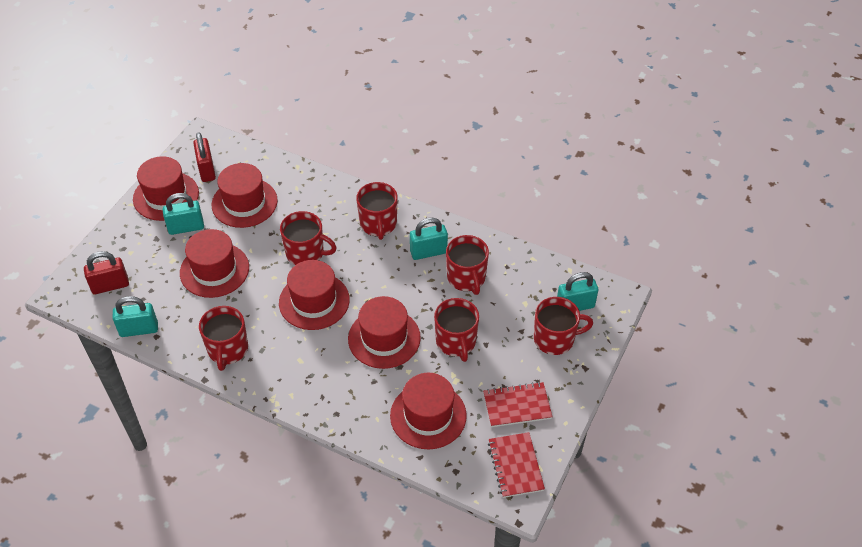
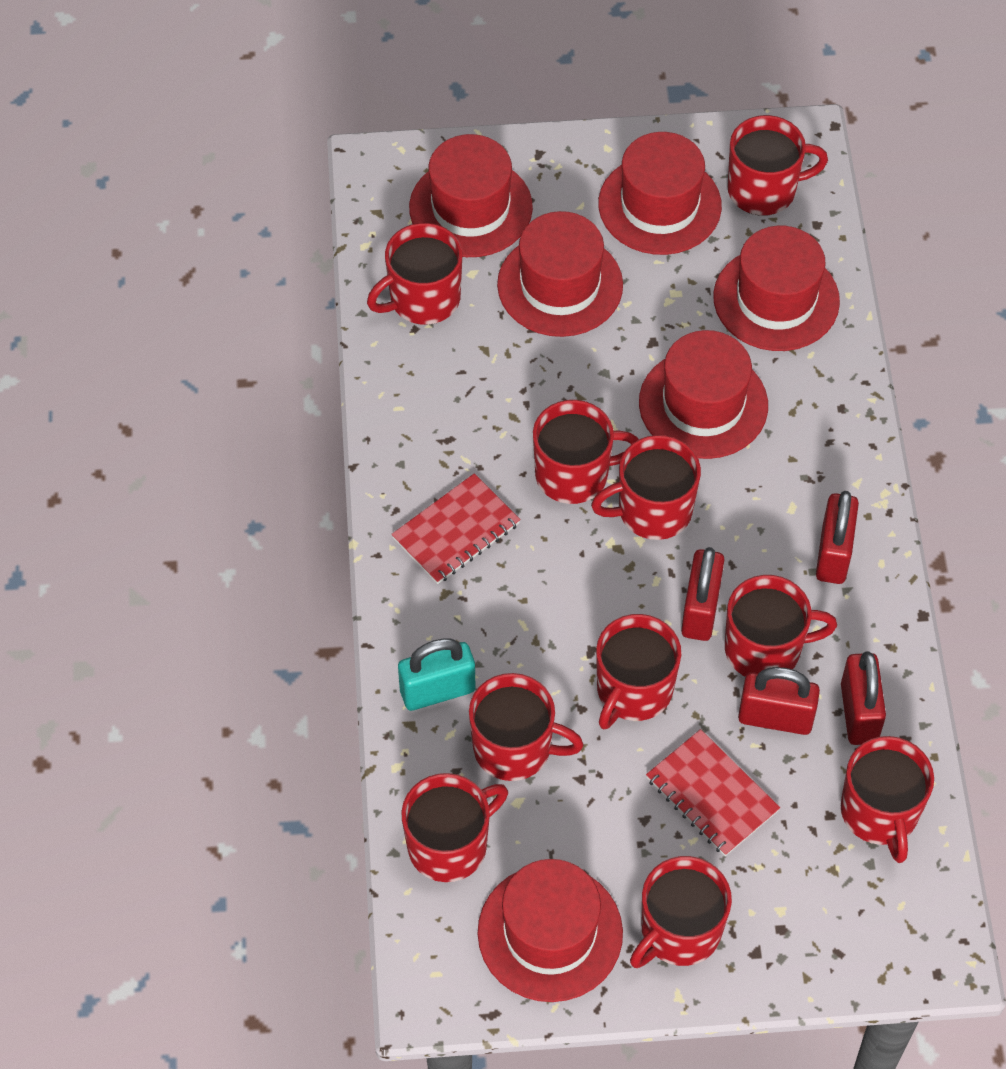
red mug: 6 -> 10
red padlock: 2 -> 4
turquoise padlock: 4 -> 1

